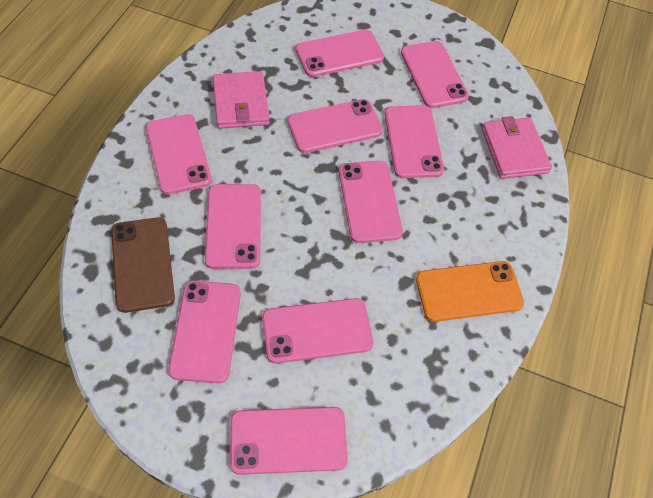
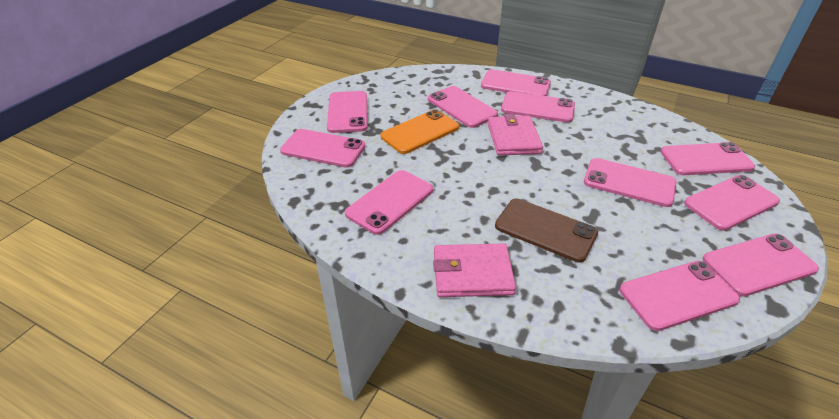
pink phone: 10 -> 11

